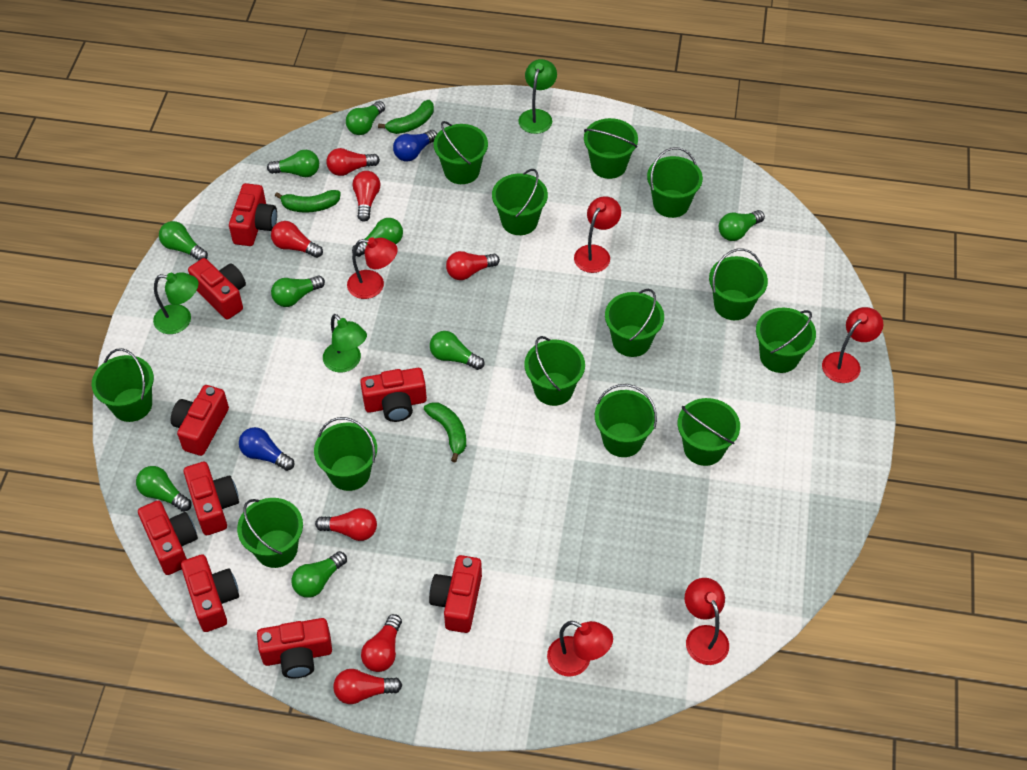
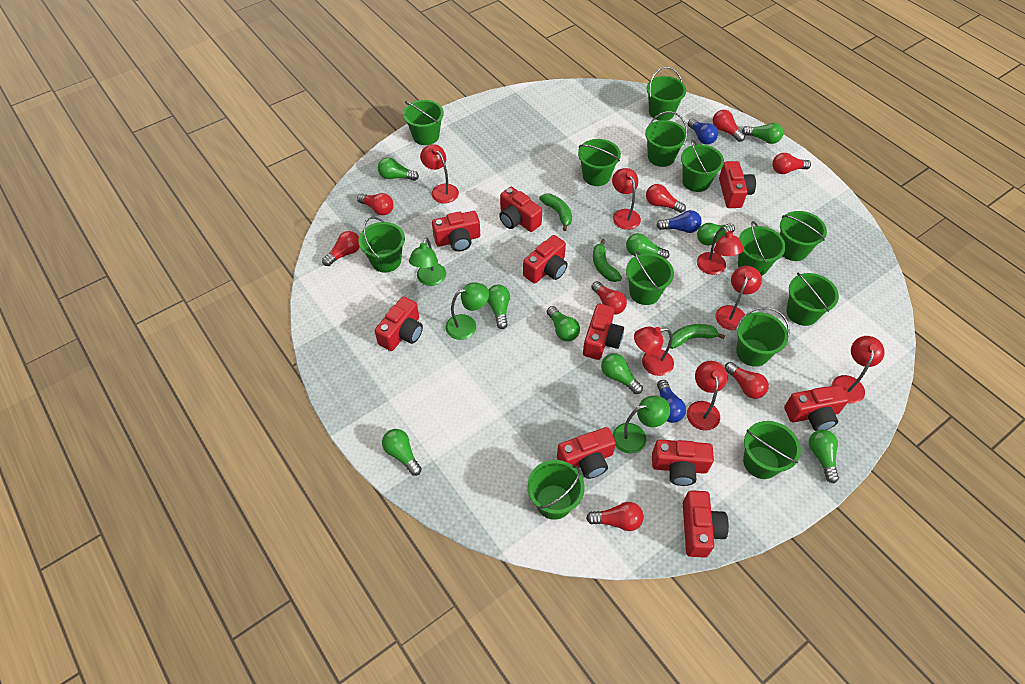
blue light bulb: 2 -> 3
red camera: 9 -> 10
red lamp: 5 -> 7
red light bulb: 7 -> 8

